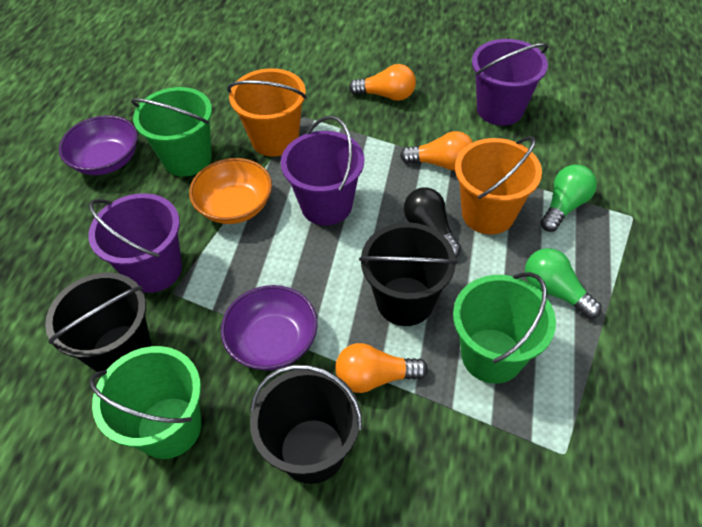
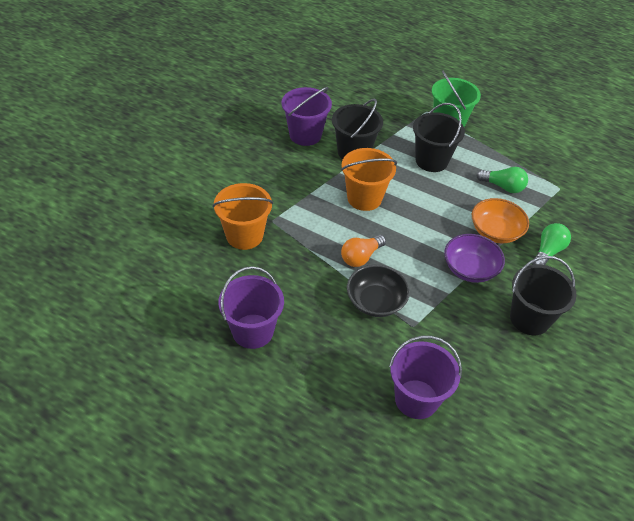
black bowl: 0 -> 1
black light bulb: 1 -> 0
green bucket: 3 -> 1
orange light bulb: 3 -> 1
purple bowl: 2 -> 1

